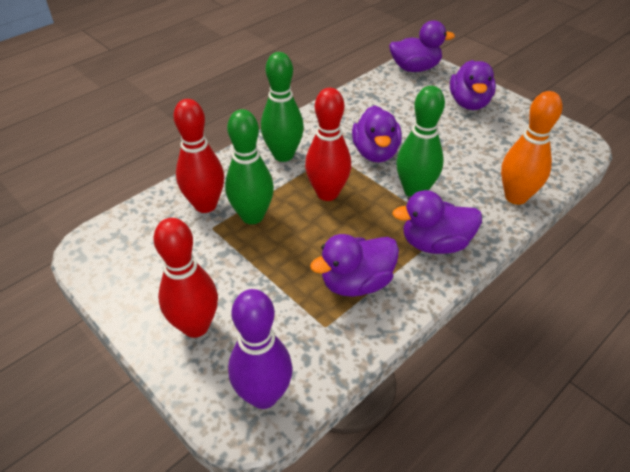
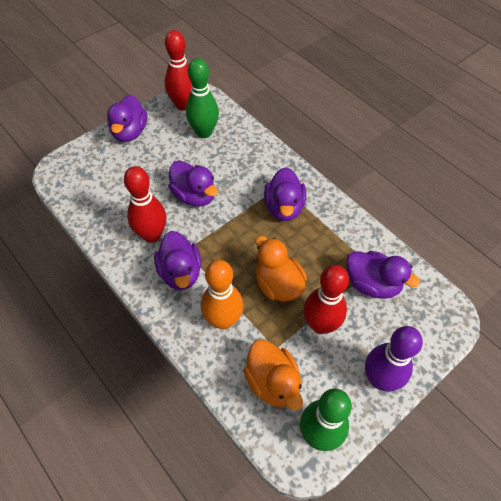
green bowling pin: 3 -> 2
orange duck: 0 -> 2

